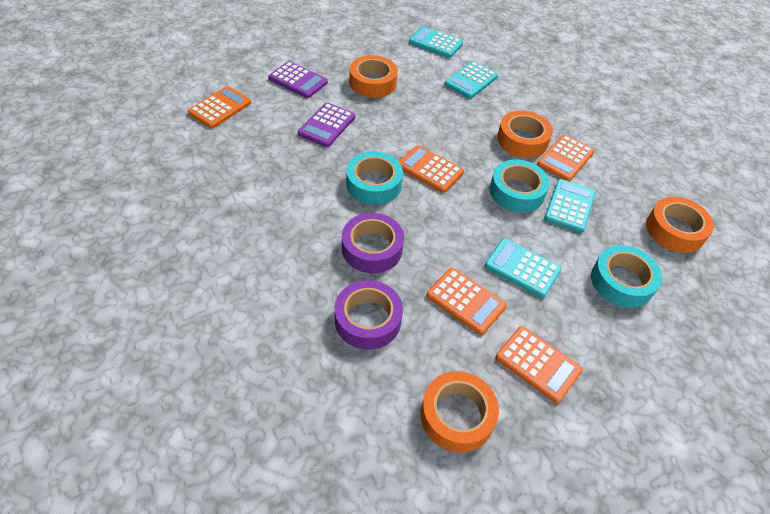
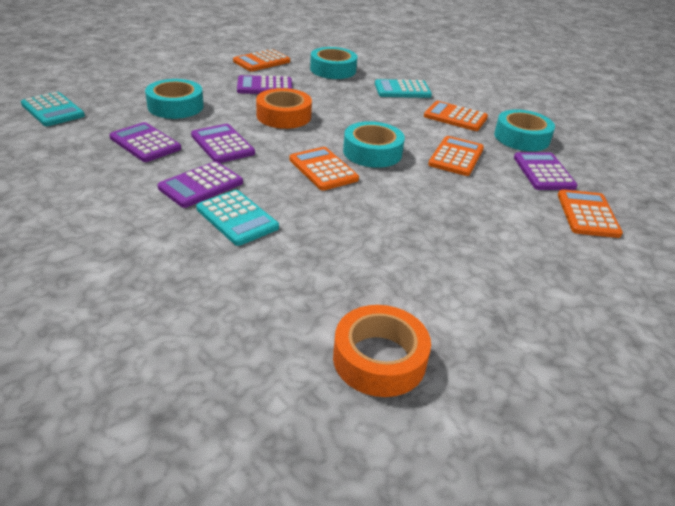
orange tape: 4 -> 2
purple calculator: 2 -> 5
purple tape: 2 -> 0
turquoise calculator: 4 -> 3
turquoise tape: 3 -> 4

